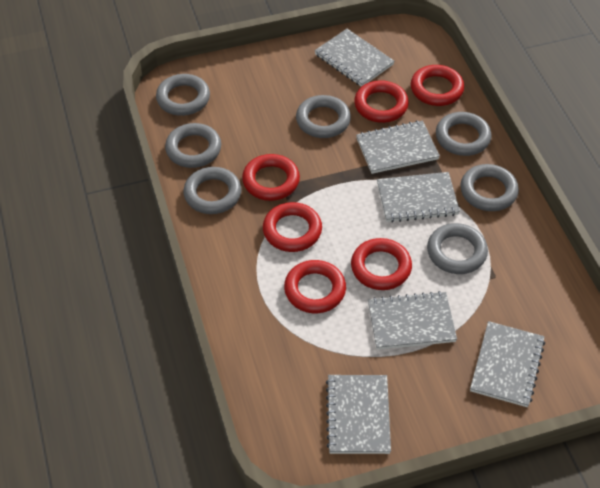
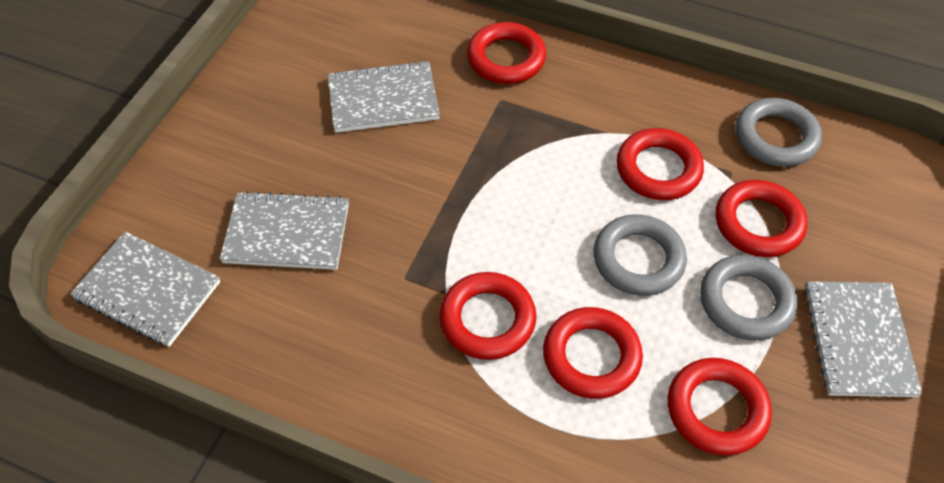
grey notebook: 6 -> 4
grey ring: 7 -> 3

